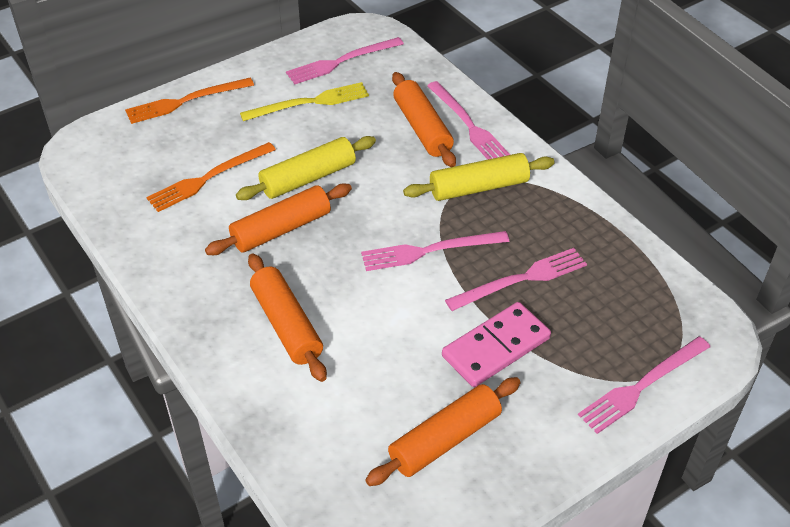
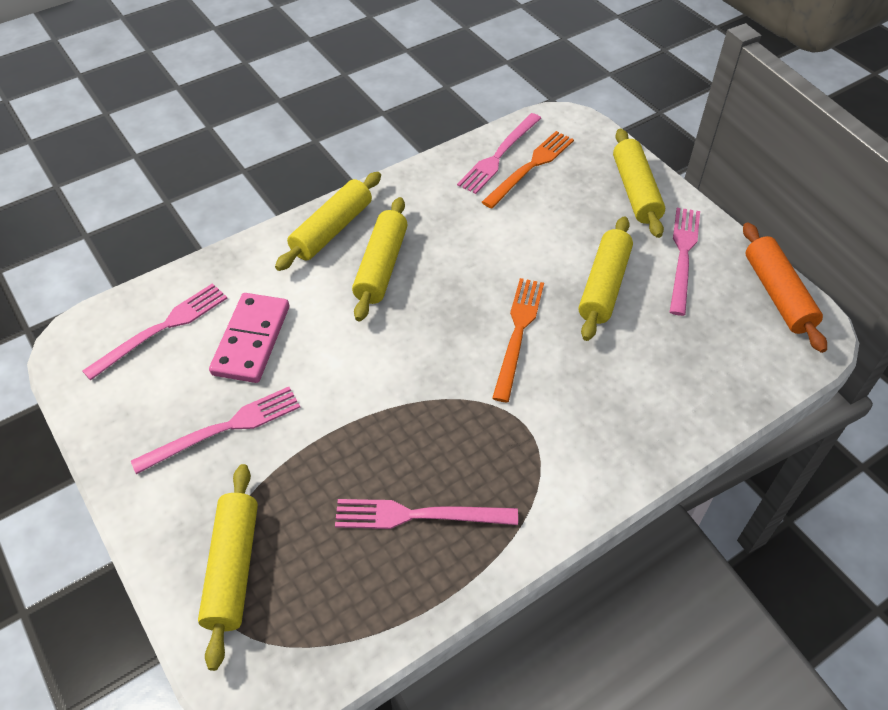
orange rolling pin: 4 -> 1
yellow fork: 1 -> 0
yellow rolling pin: 2 -> 5

